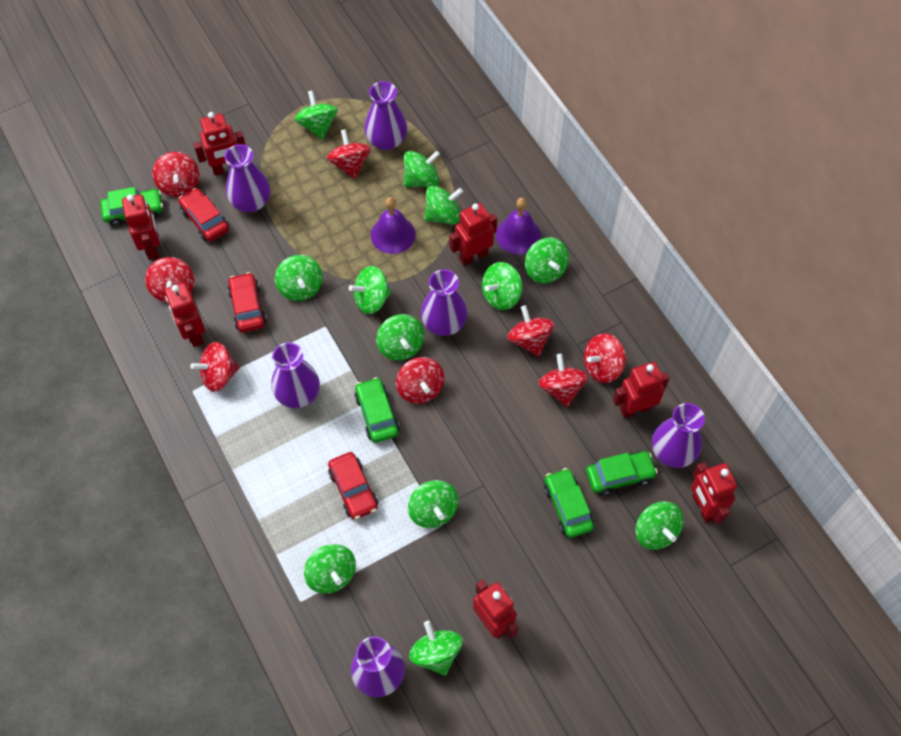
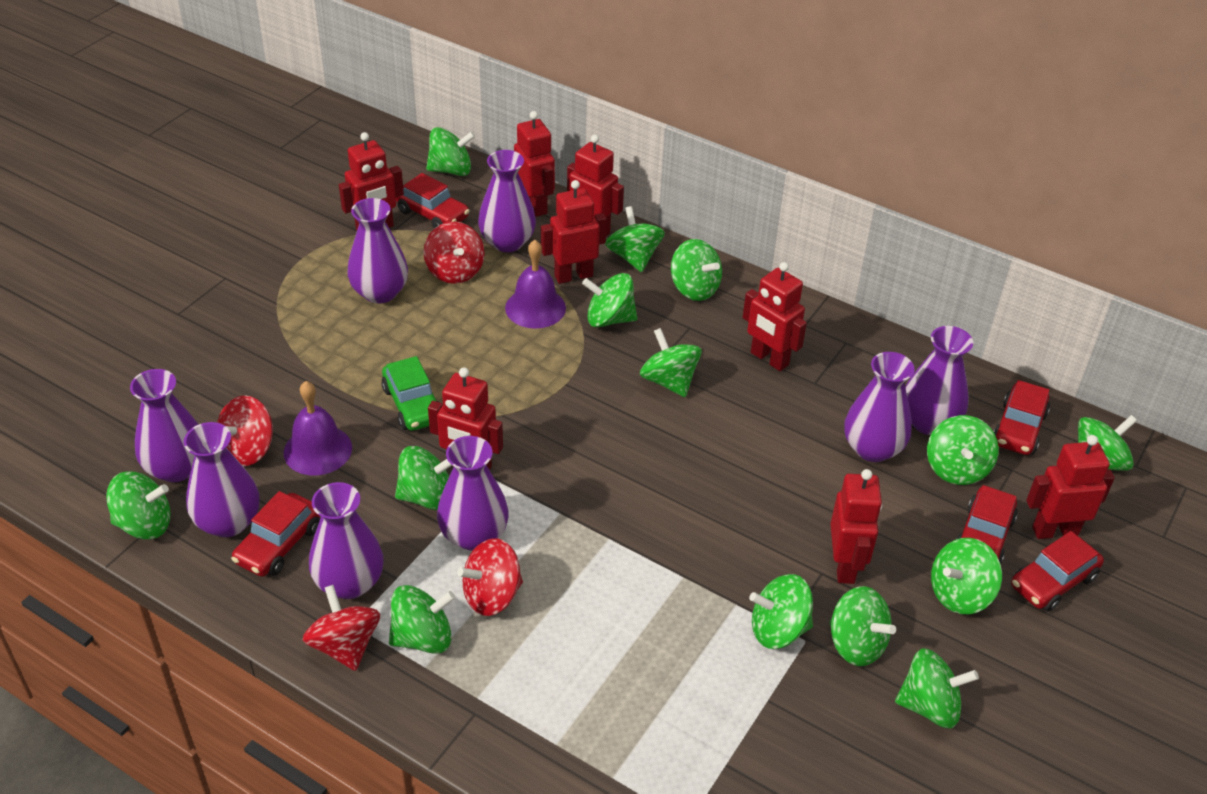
green car: 4 -> 1
green spinning top: 12 -> 14
purple vase: 6 -> 8
red car: 3 -> 5
red robot: 7 -> 8
red spinning top: 8 -> 4

